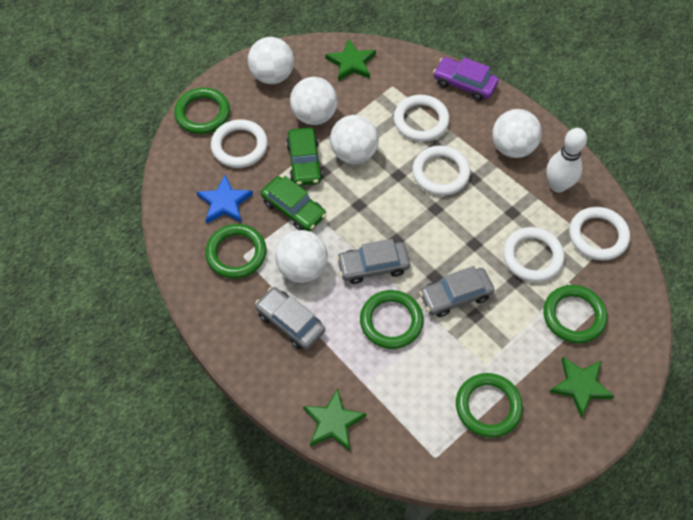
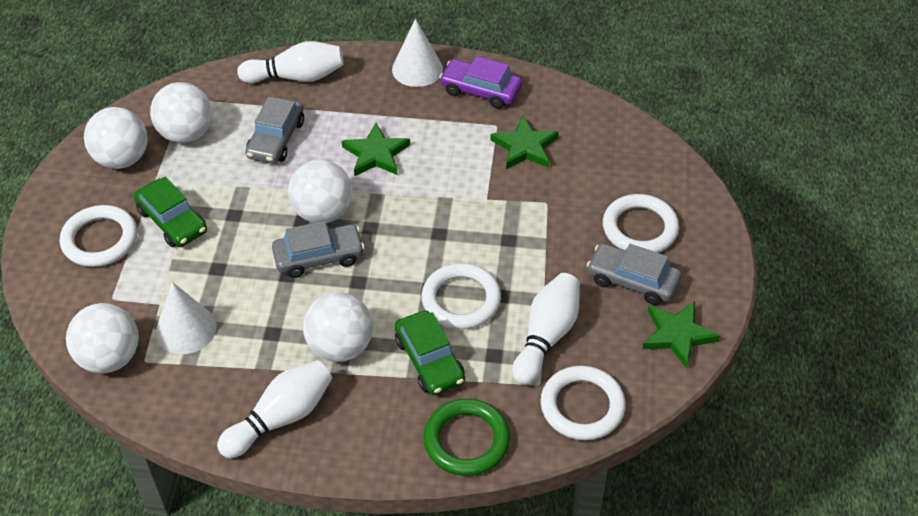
blue star: 1 -> 0
green ring: 5 -> 1
white bowling pin: 1 -> 3
white cone: 0 -> 2
white ring: 5 -> 4

